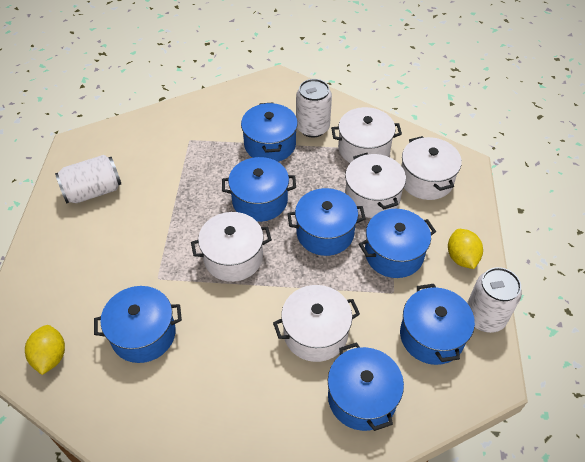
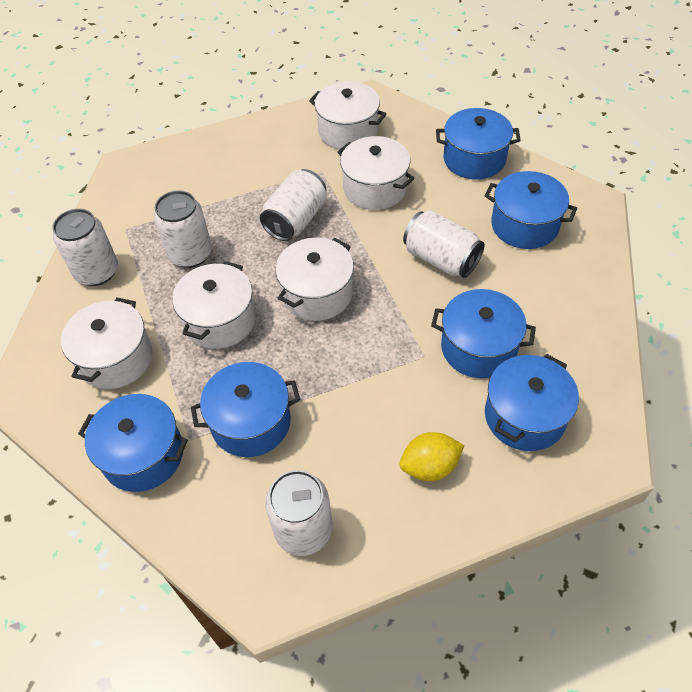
blue pot: 7 -> 6
white can: 3 -> 5
yellow lemon: 2 -> 1

